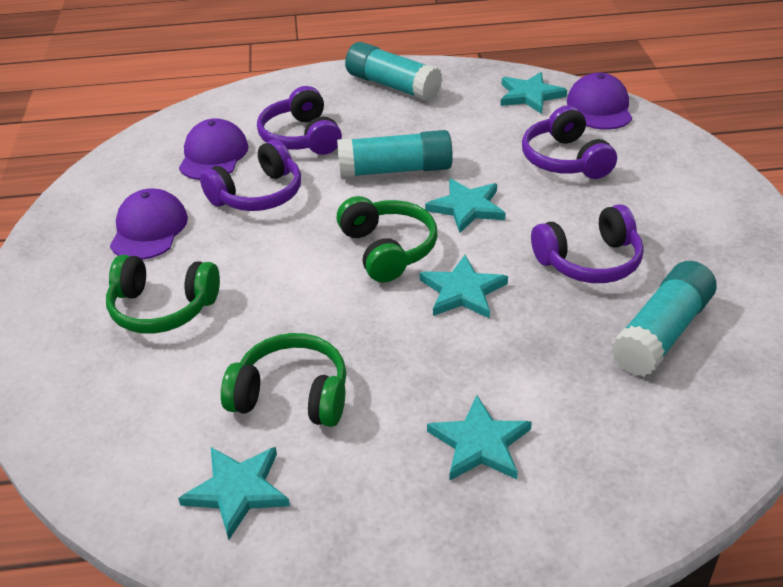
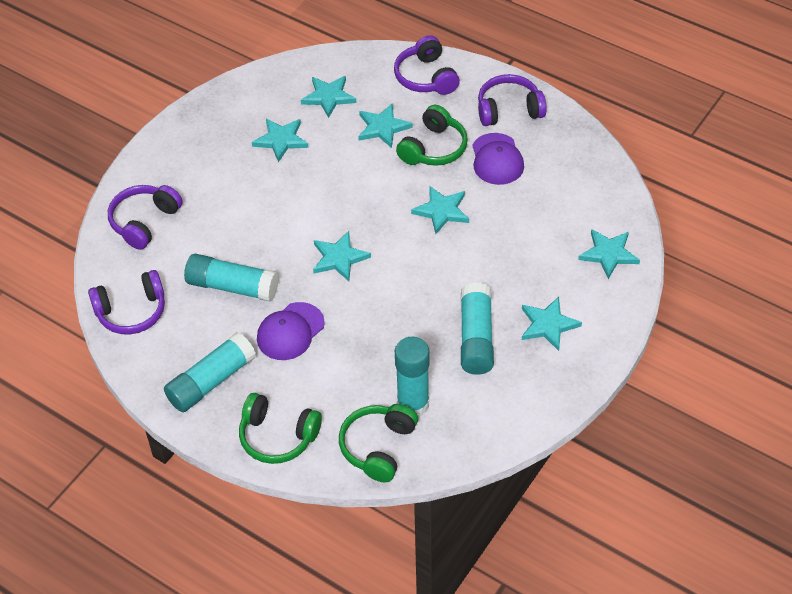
purple cap: 3 -> 2
turquoise glue stick: 3 -> 4
turquoise star: 5 -> 7

